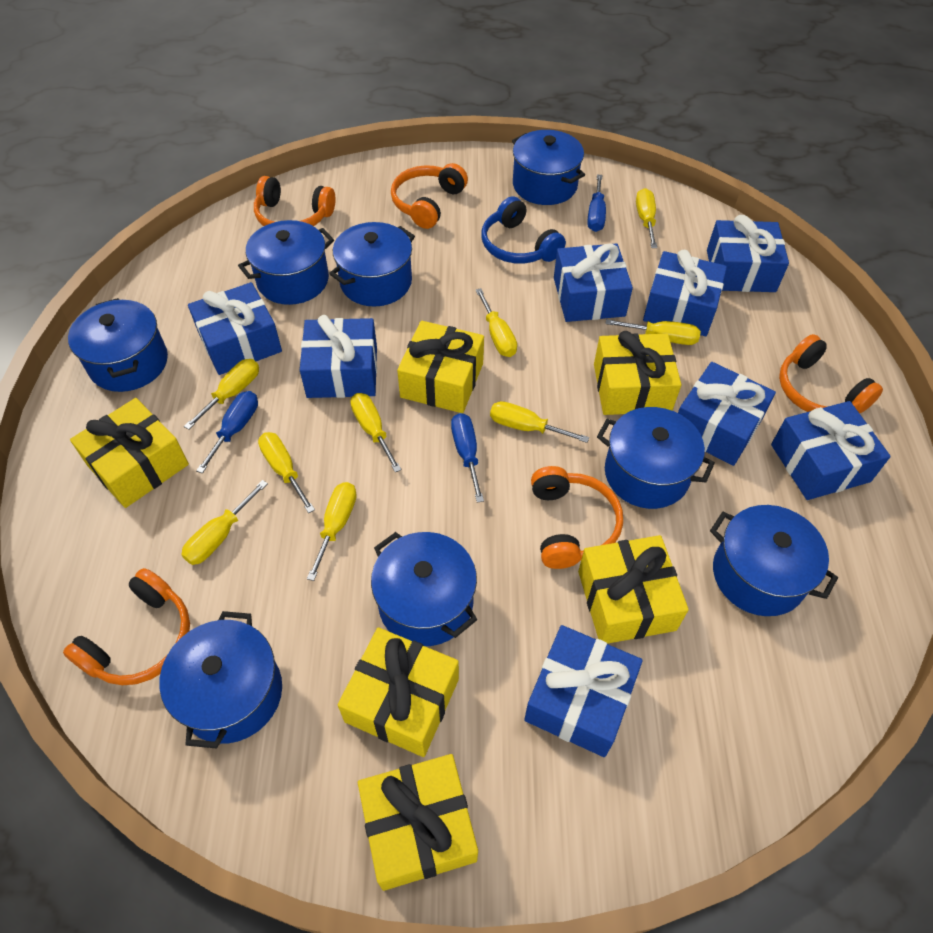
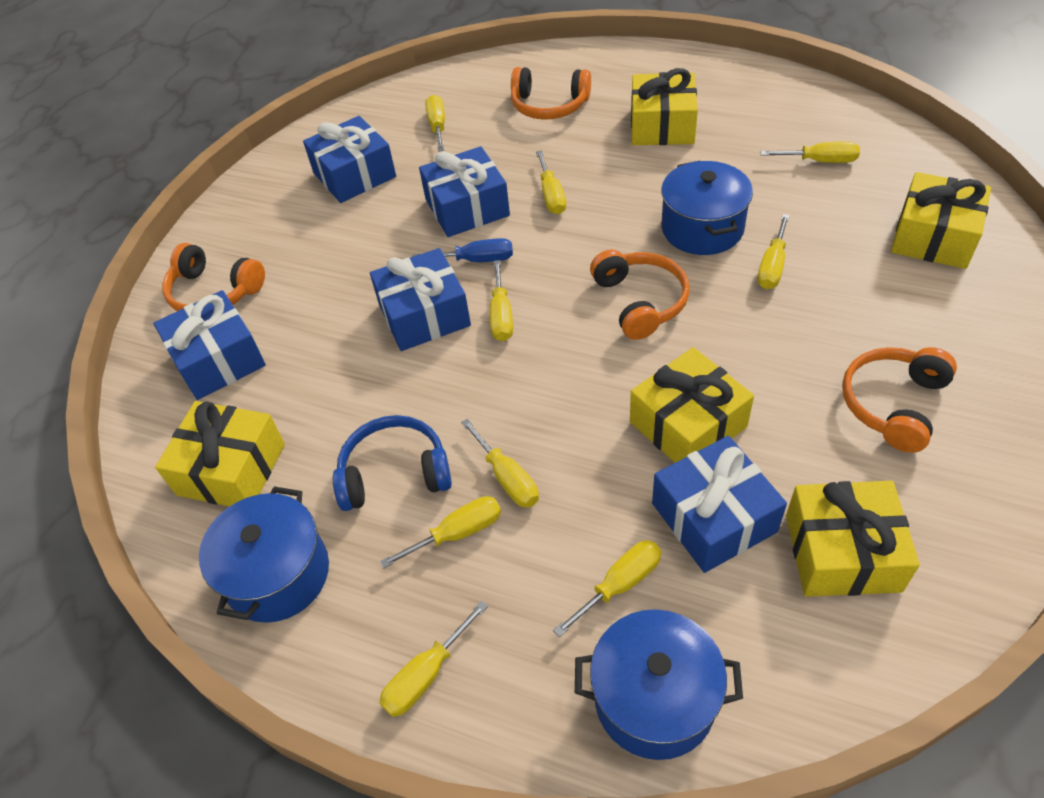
blue gift: 8 -> 5
blue pot: 8 -> 3
blue screwdriver: 3 -> 1
orange headphones: 5 -> 4
yellow gift: 6 -> 5

